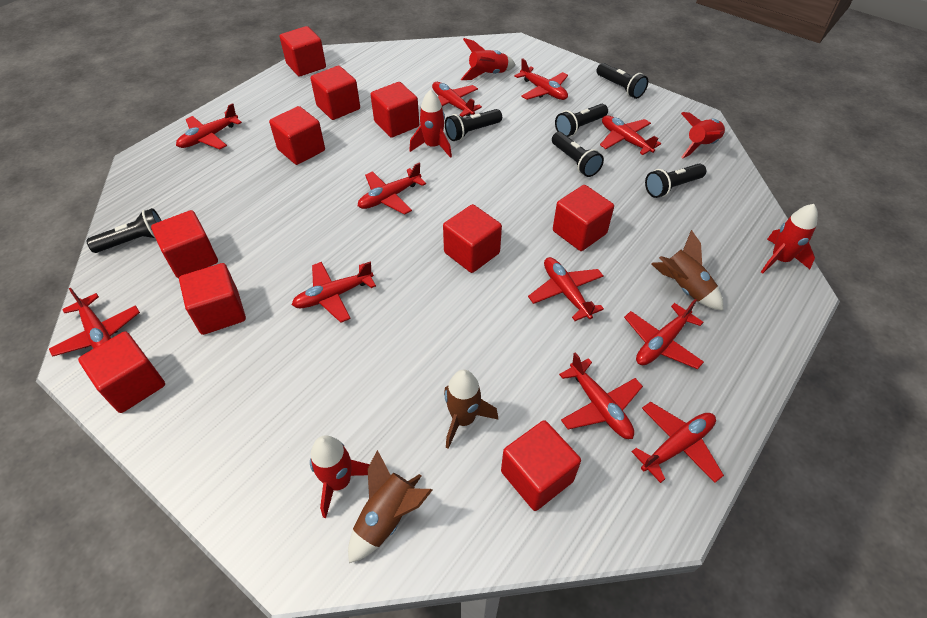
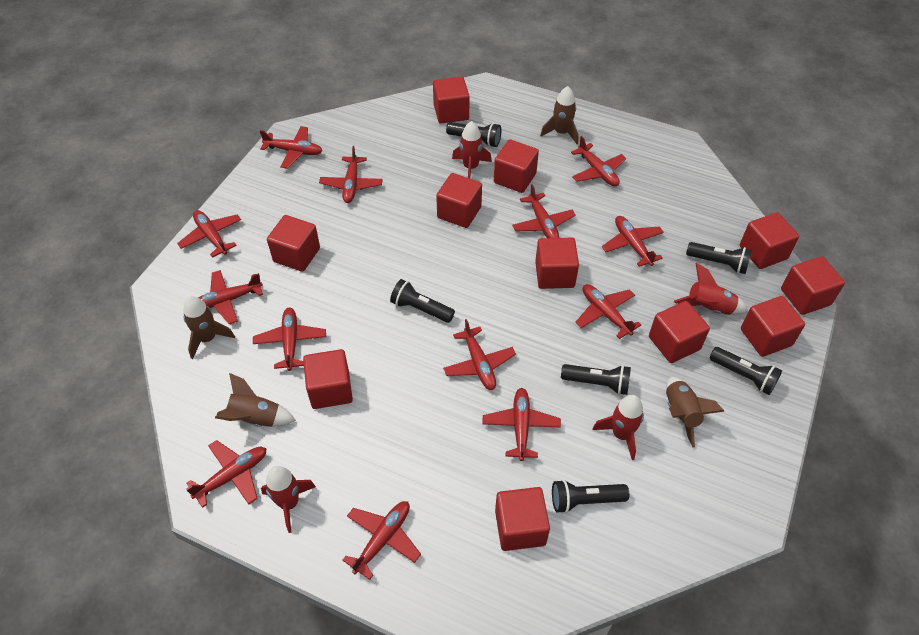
brown rocket: 3 -> 4
red cube: 10 -> 11
red plane: 11 -> 13
red rocket: 5 -> 4

